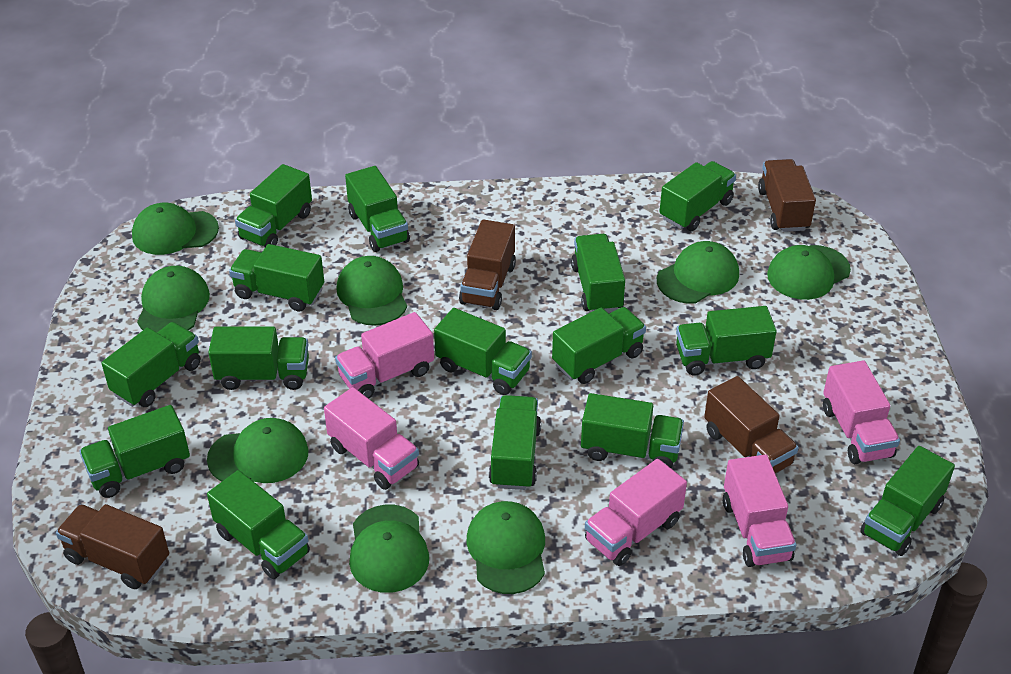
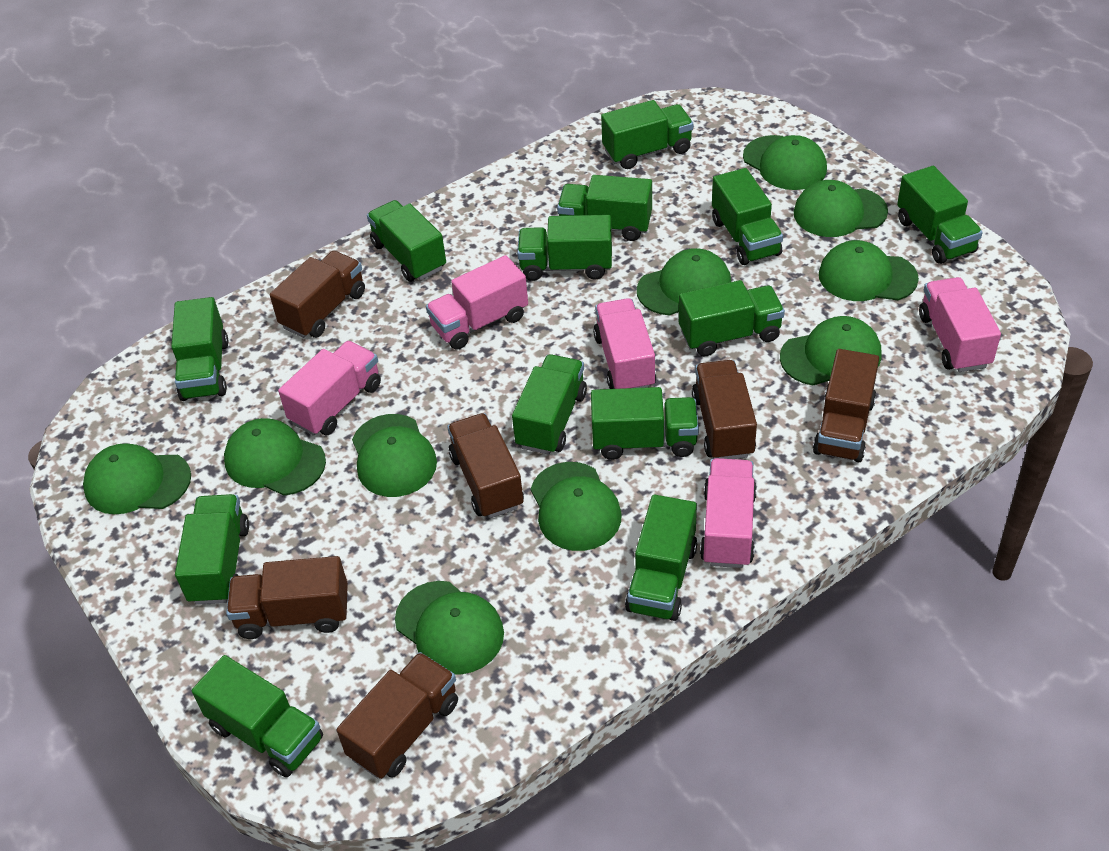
brown truck: 4 -> 6
green cap: 8 -> 10
green truck: 15 -> 13

